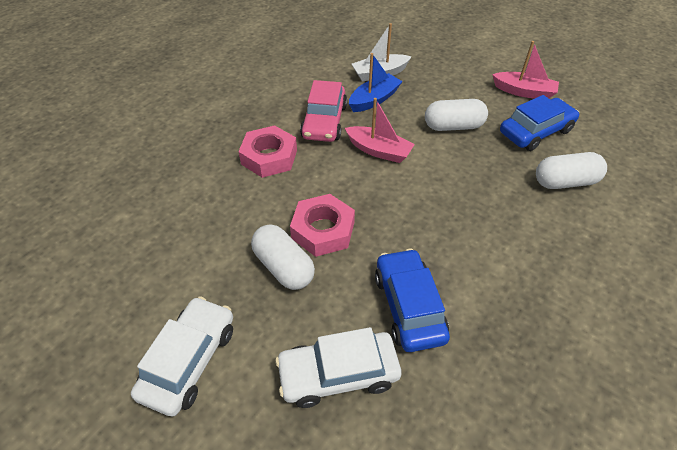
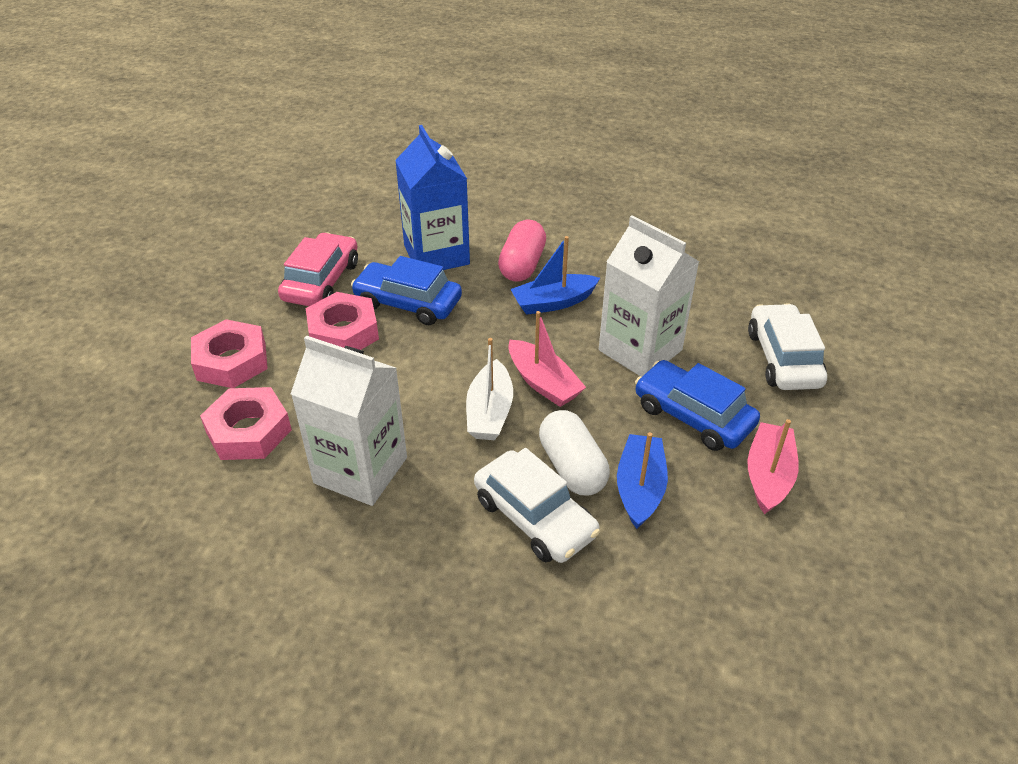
blue boat: 1 -> 2
blue carton: 0 -> 1
pink capsule: 0 -> 1
pink nut: 2 -> 3
white capsule: 3 -> 1
white carton: 0 -> 2

